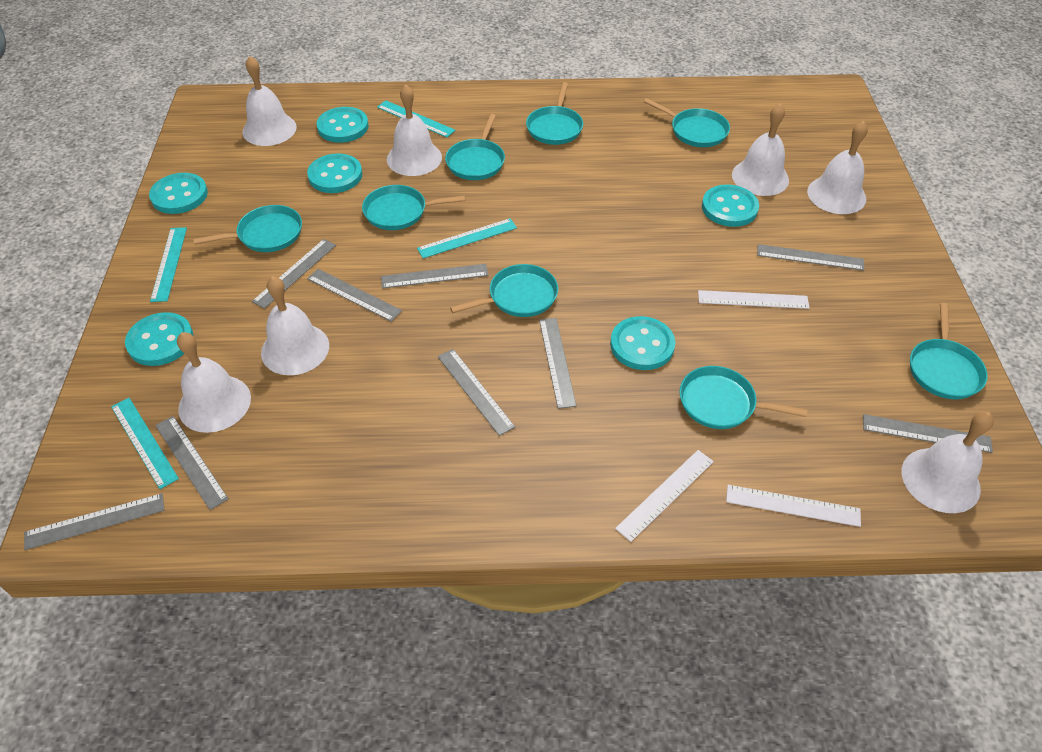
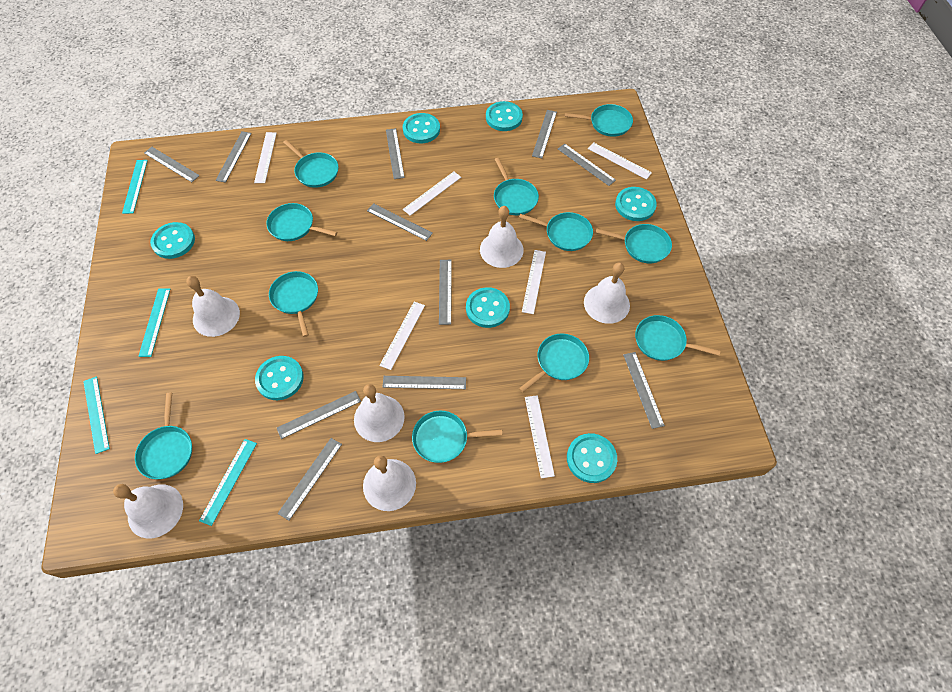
grey ruler: 9 -> 11
turquoise button: 6 -> 7
turquoise pan: 8 -> 11
white bell: 7 -> 6
white ruler: 3 -> 6

